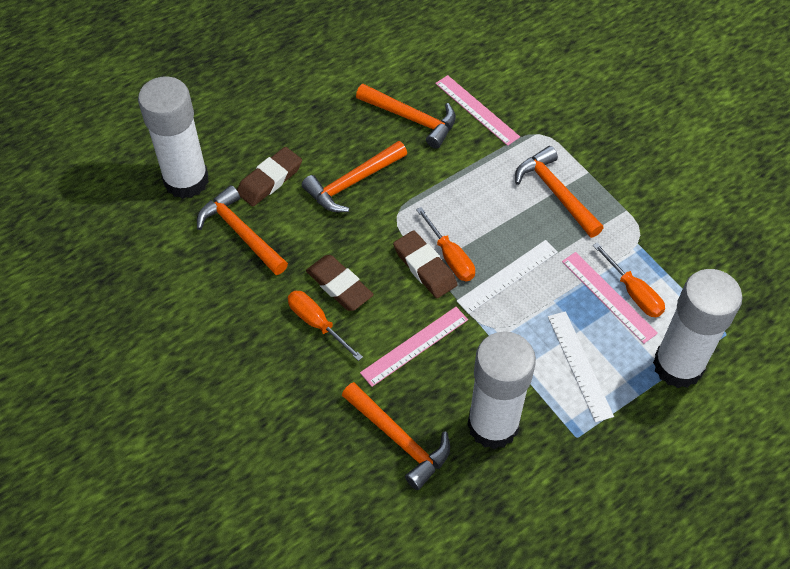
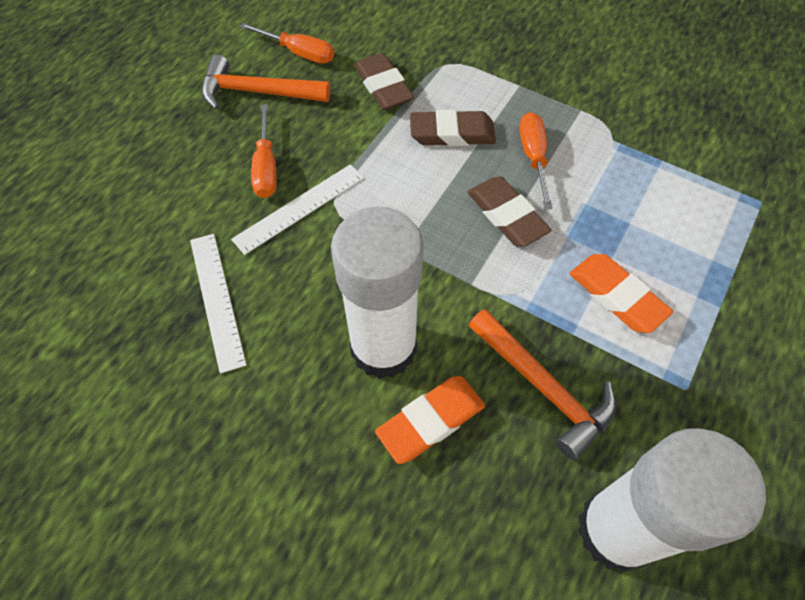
orange eraser: 0 -> 2
orange hammer: 5 -> 2
pink ruler: 3 -> 0
white glue stick: 3 -> 2

